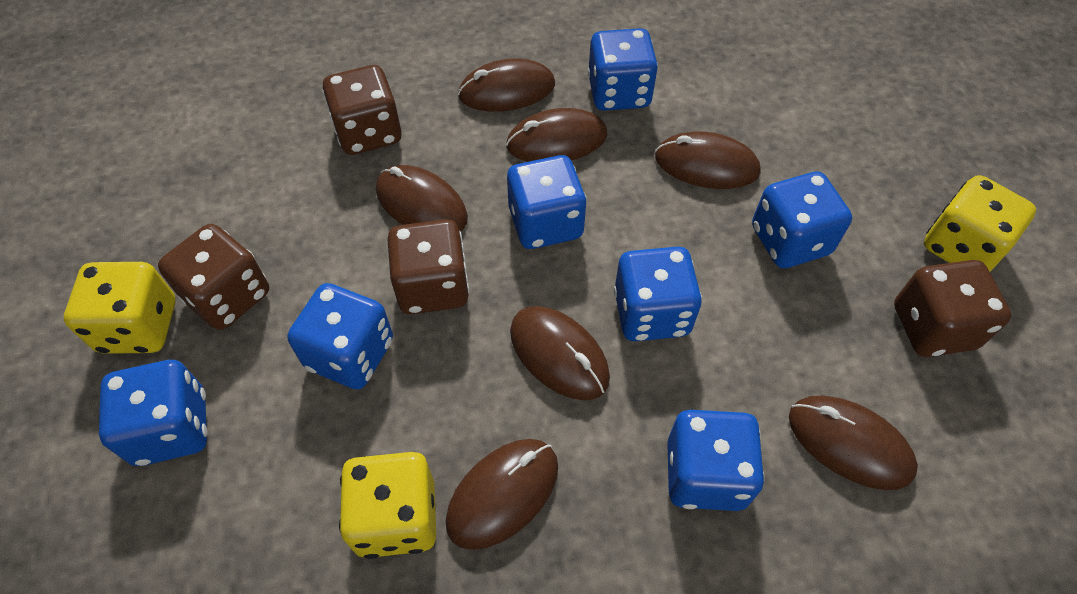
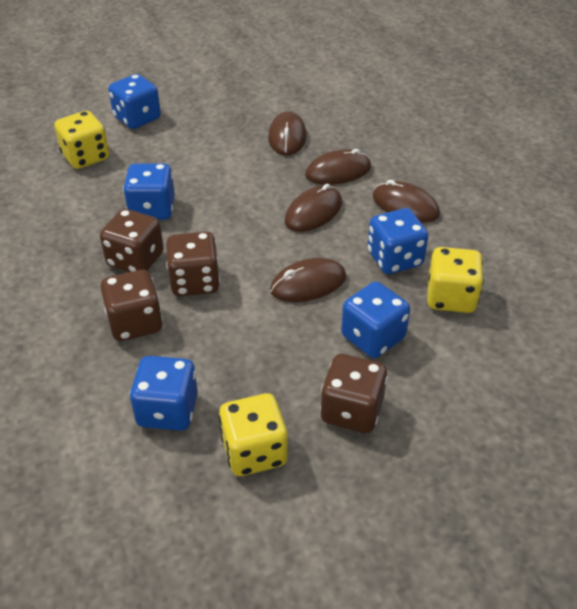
blue dice: 7 -> 5
brown mouse: 7 -> 5

